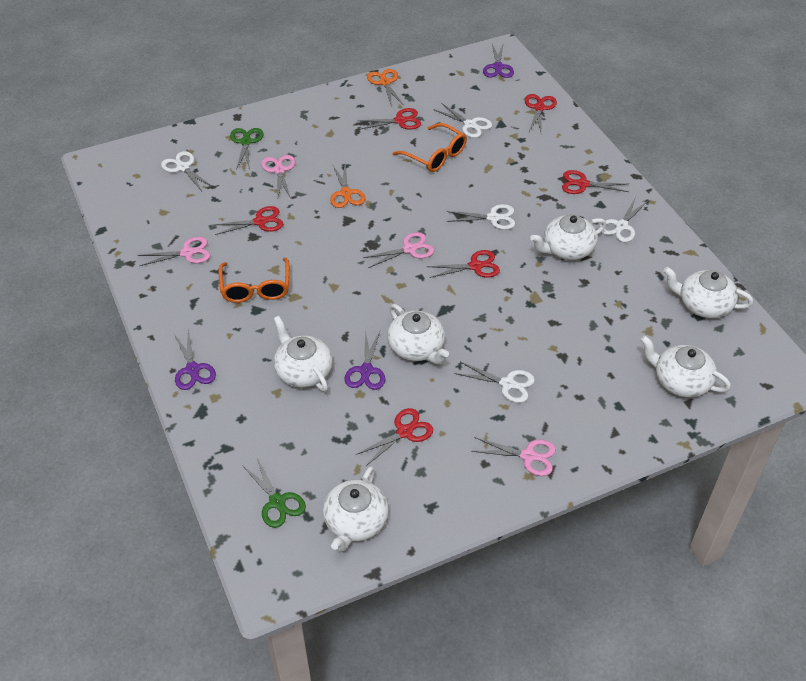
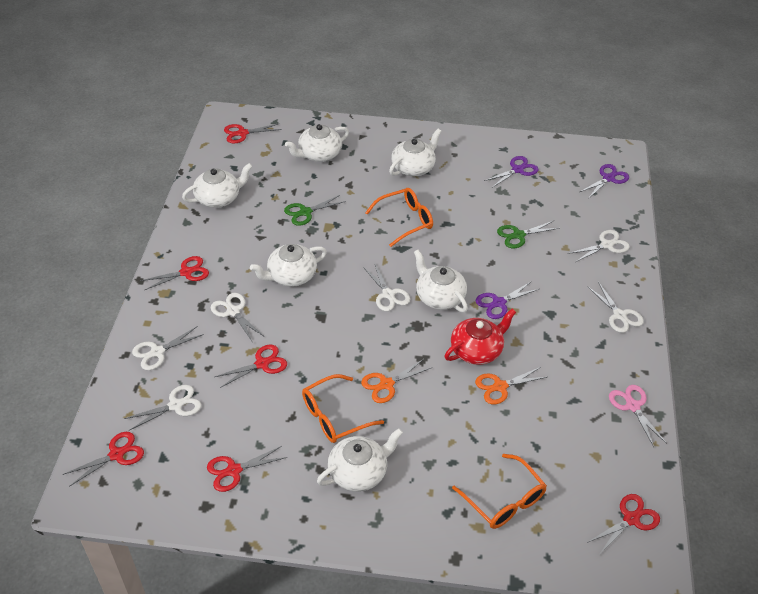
orange glasses: 2 -> 3
pink scissors: 4 -> 1
red teapot: 0 -> 1
white scissors: 5 -> 6

